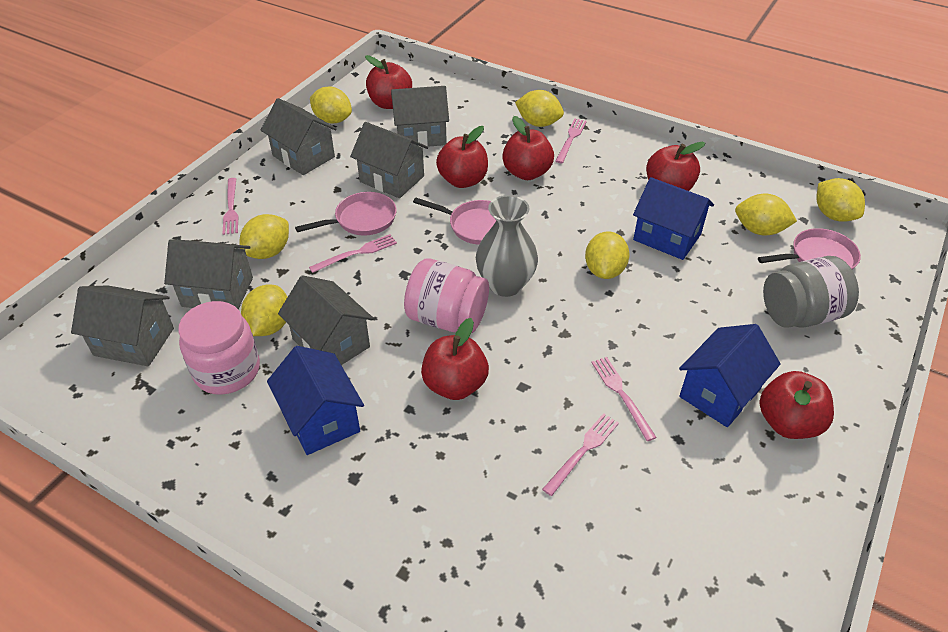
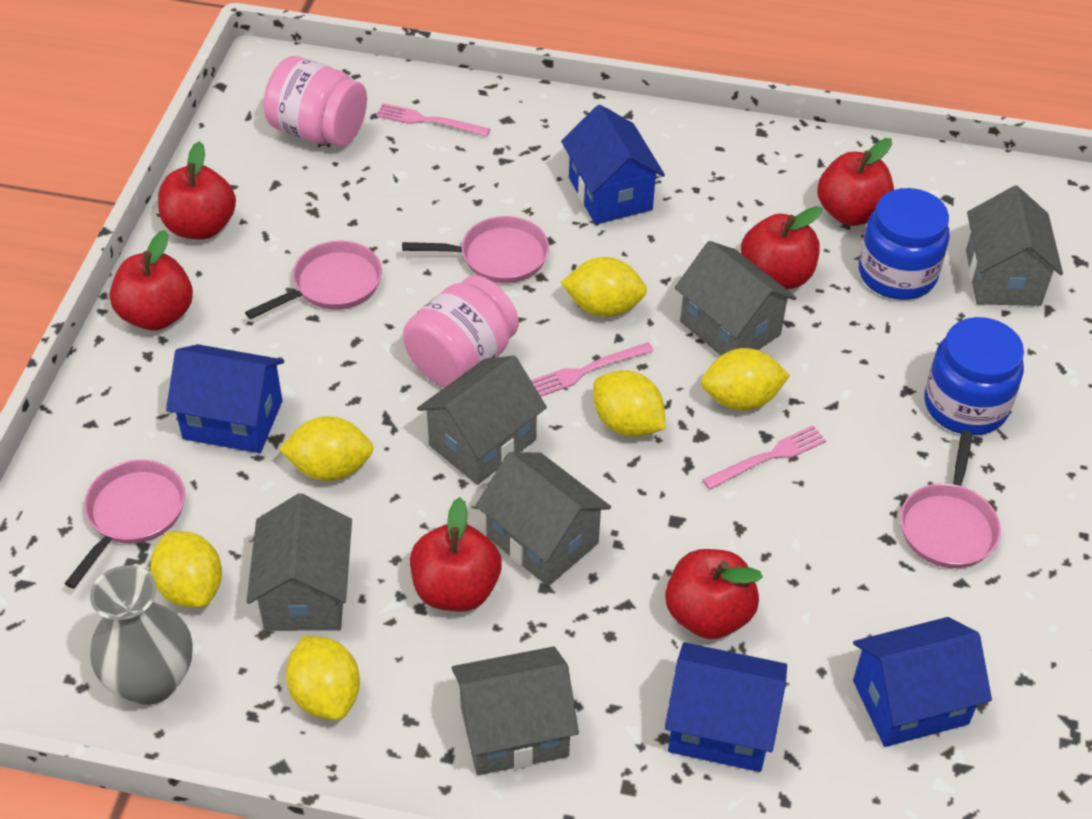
blue house: 3 -> 4
blue jar: 0 -> 2
grey jar: 1 -> 0
pink fork: 5 -> 3
pink pan: 3 -> 4
yellow lemon: 7 -> 6

